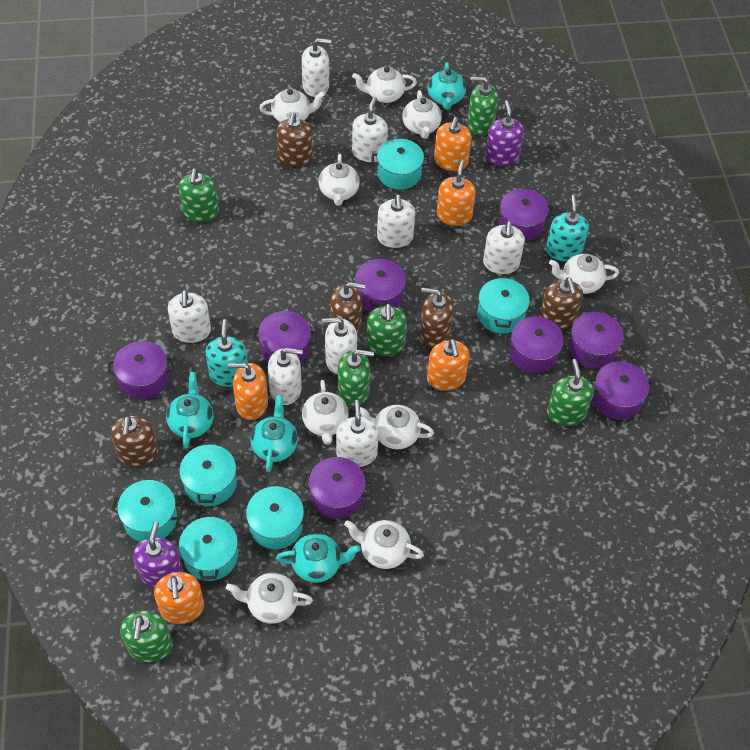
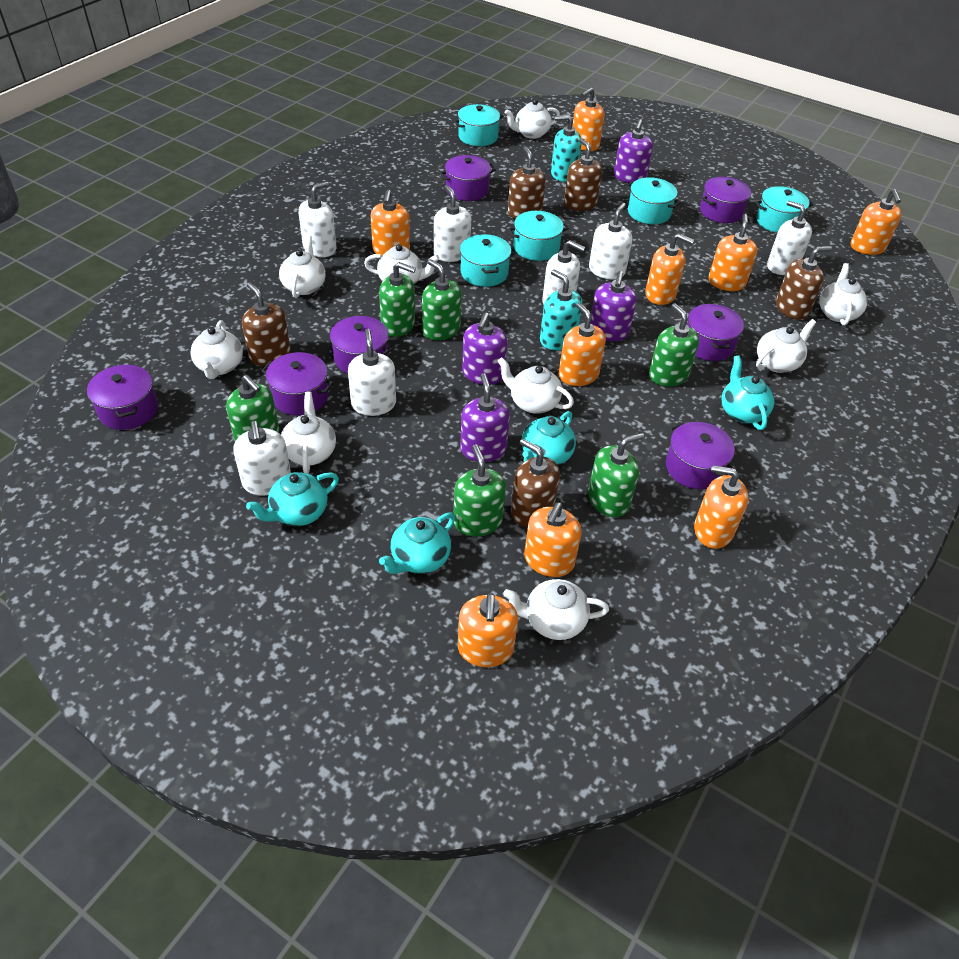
orange soap dispenser: 5 -> 9
purple pot: 8 -> 7
purple soap dispenser: 2 -> 4
turquoise pot: 6 -> 5
white soap dispenser: 8 -> 7

